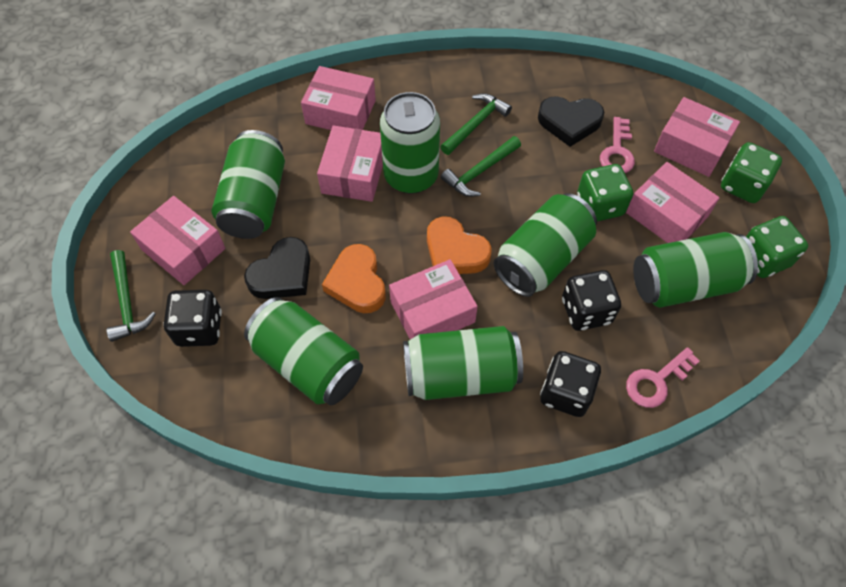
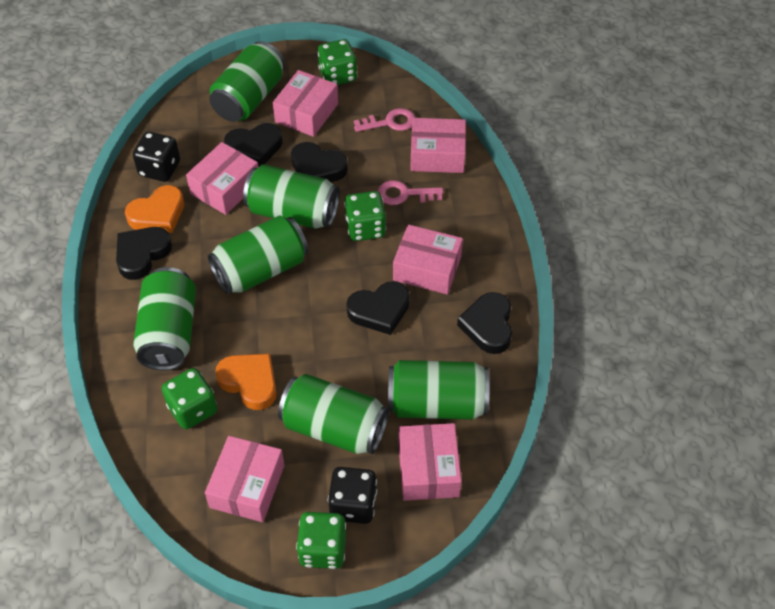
black dice: 3 -> 2
black heart: 2 -> 5
green dice: 3 -> 4
green hammer: 3 -> 0

